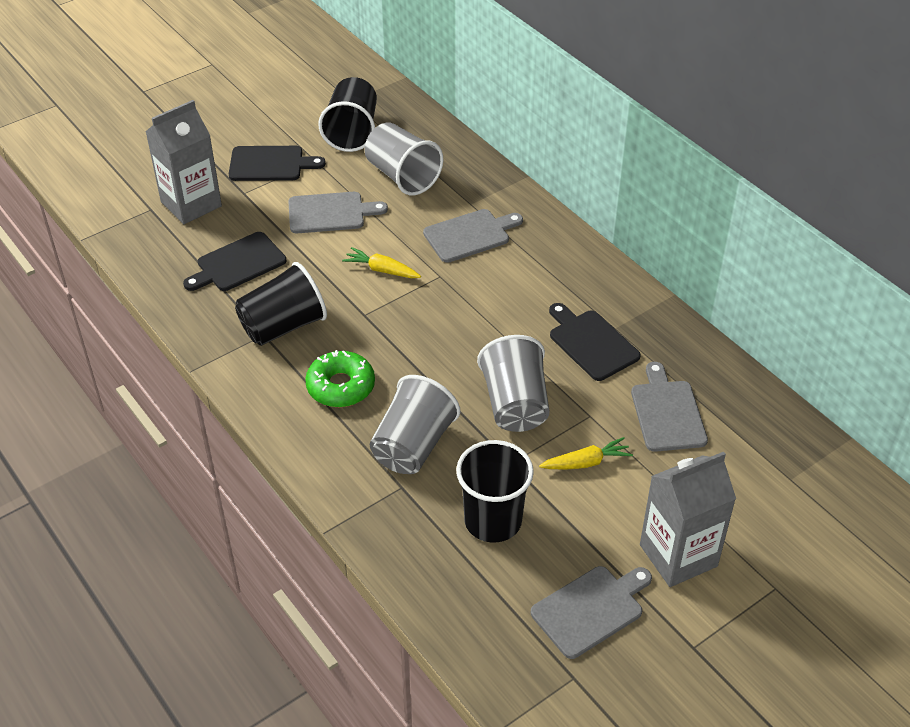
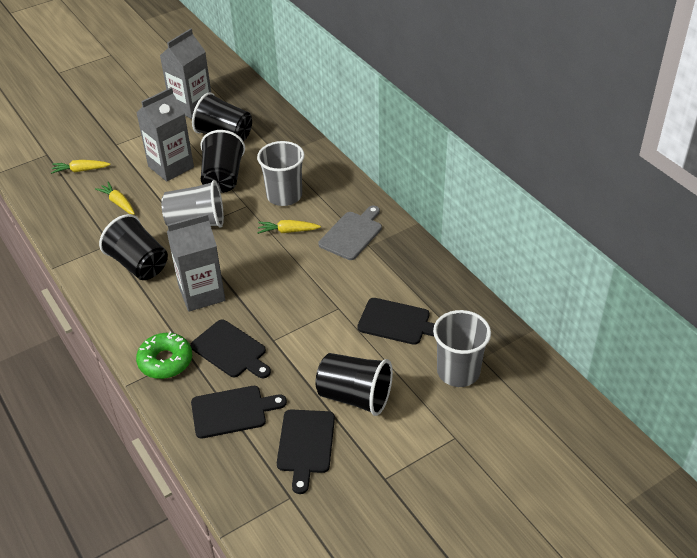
black cup: 3 -> 4
black cutting board: 3 -> 4
grey carton: 2 -> 3
grey cutting board: 4 -> 1
yellow carrot: 2 -> 3

